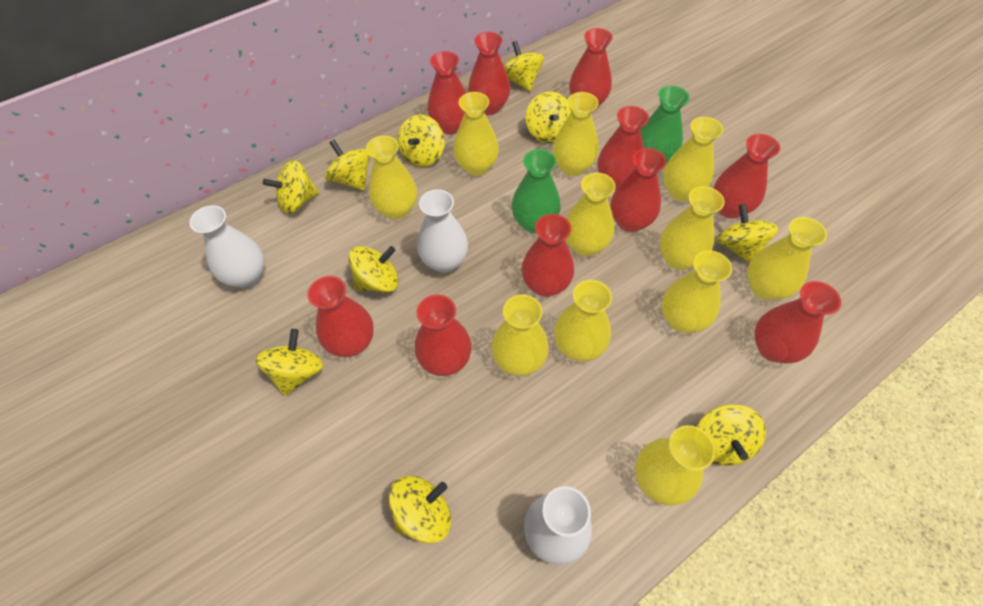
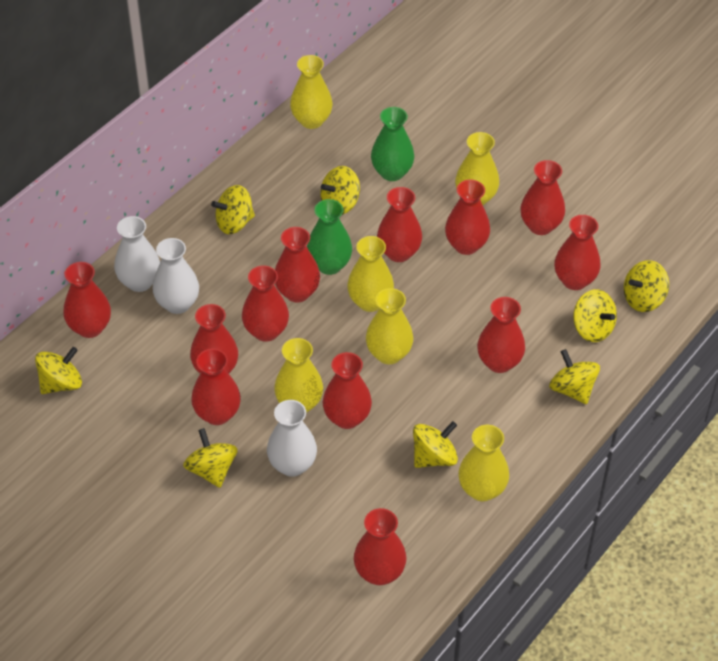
red vase: 10 -> 12
yellow spinning top: 10 -> 8
yellow vase: 11 -> 6

